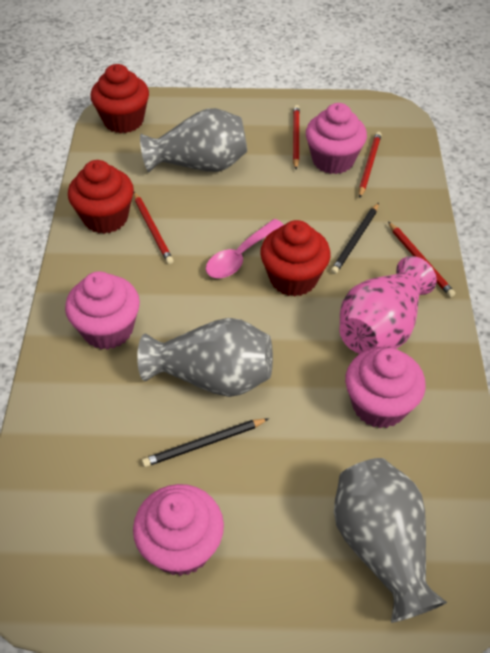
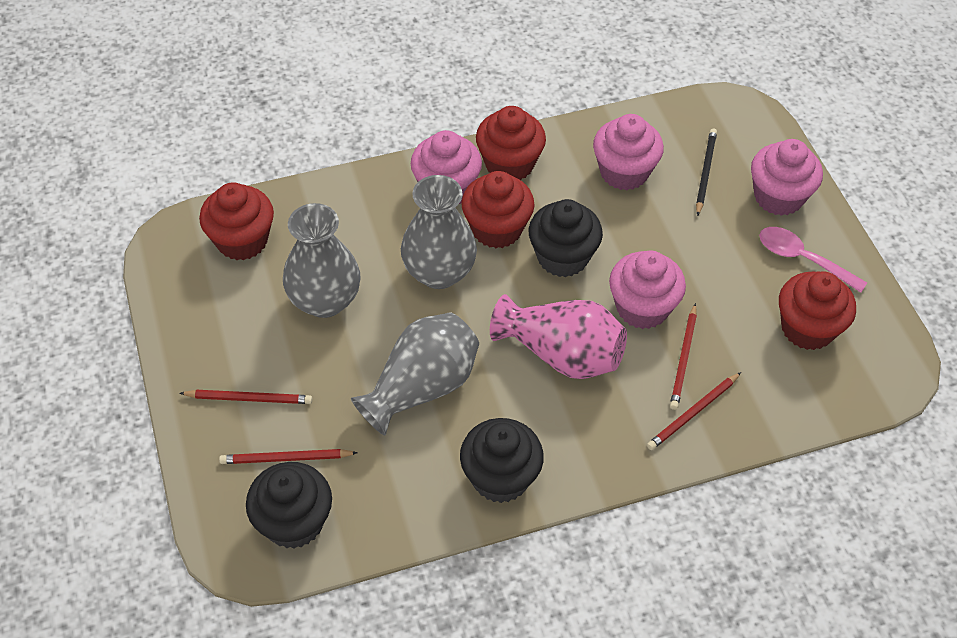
black cupcake: 0 -> 3
black pencil: 2 -> 1
red cupcake: 3 -> 4

